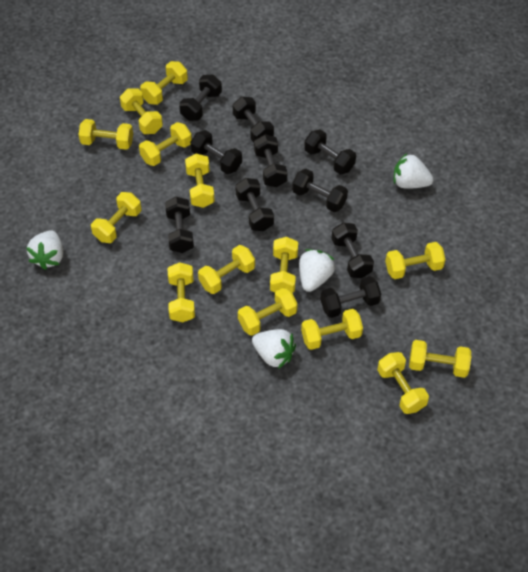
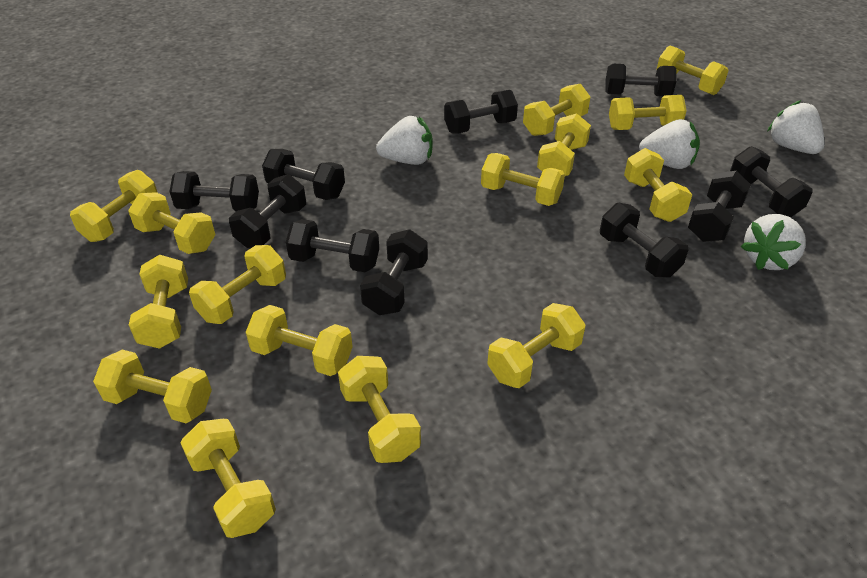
yellow dumbbell: 14 -> 15

